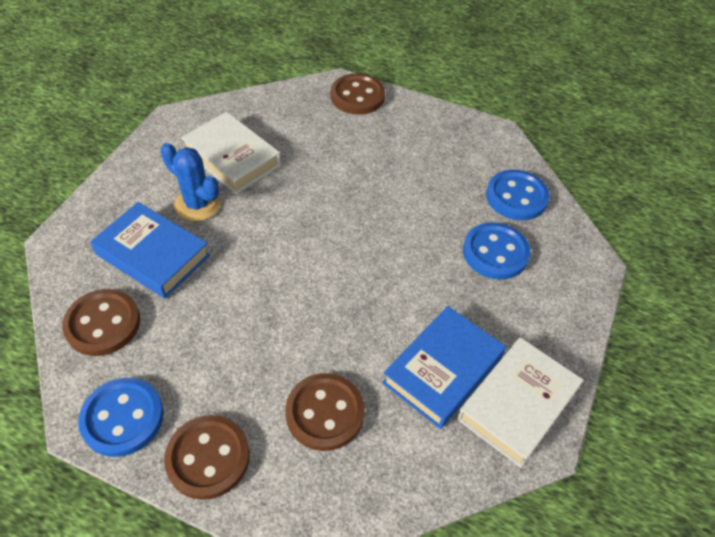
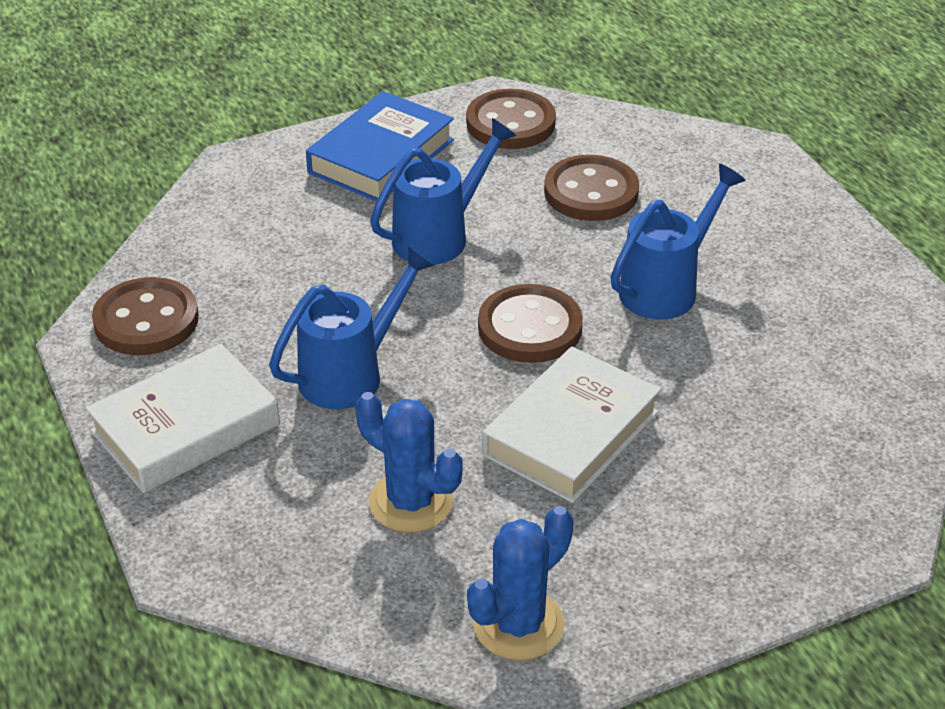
blue book: 2 -> 1
blue button: 3 -> 0
blue cactus: 1 -> 2
blue watering can: 0 -> 3

